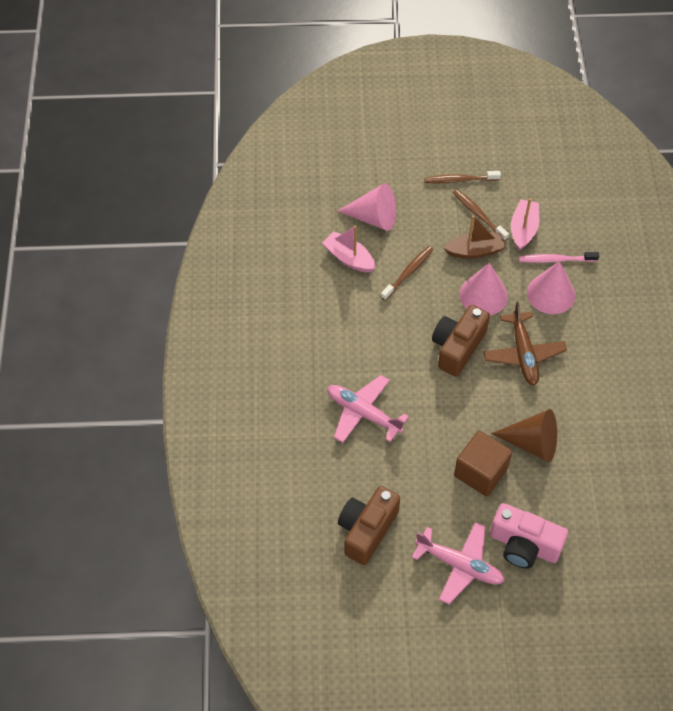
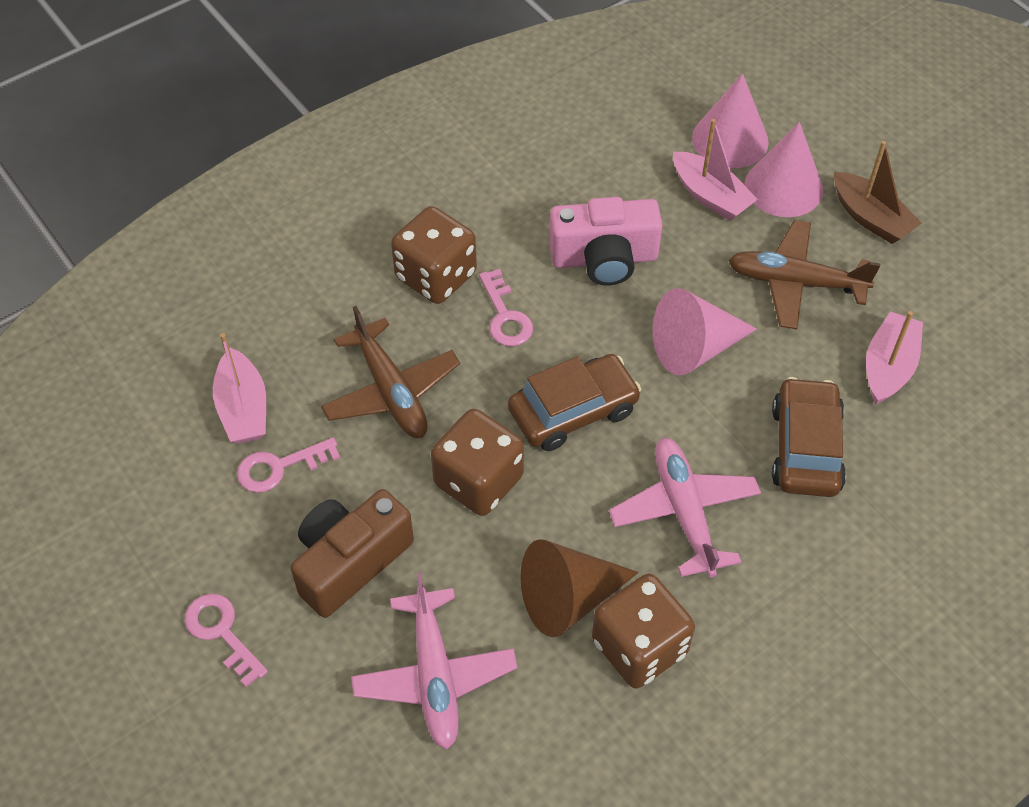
brown camera: 2 -> 1
brown car: 0 -> 2
brown cube: 1 -> 0
brown dice: 0 -> 3
brown plane: 1 -> 2
brown toothbrush: 3 -> 0
pink boat: 2 -> 3
pink key: 0 -> 3
pink toothbrush: 1 -> 0

